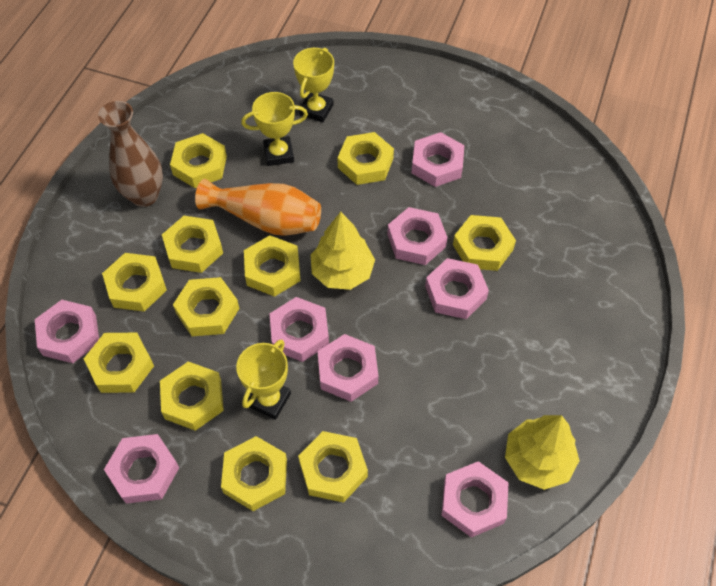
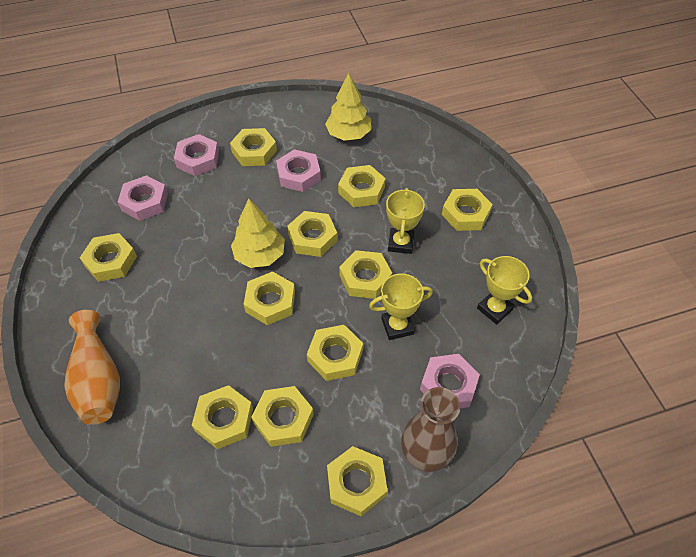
pink nut: 8 -> 4

